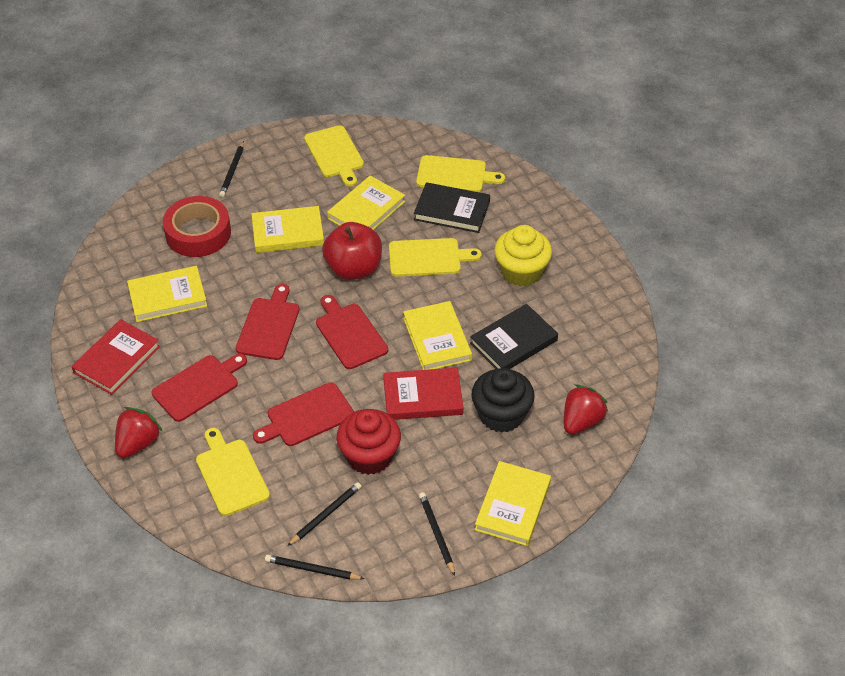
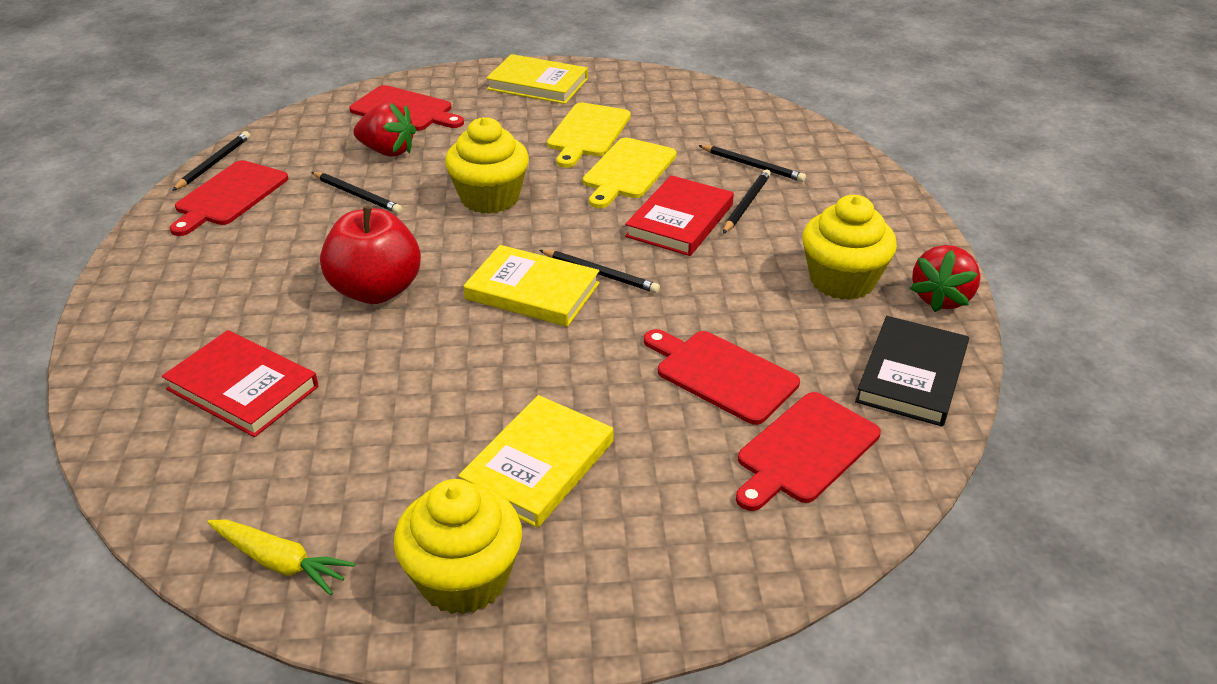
black book: 2 -> 1
black cupcake: 1 -> 0
black pencil: 4 -> 5
red cupcake: 1 -> 0
red tape: 1 -> 0
yellow book: 5 -> 3
yellow carrot: 0 -> 1
yellow cupcake: 1 -> 3
yellow cutting board: 4 -> 2

